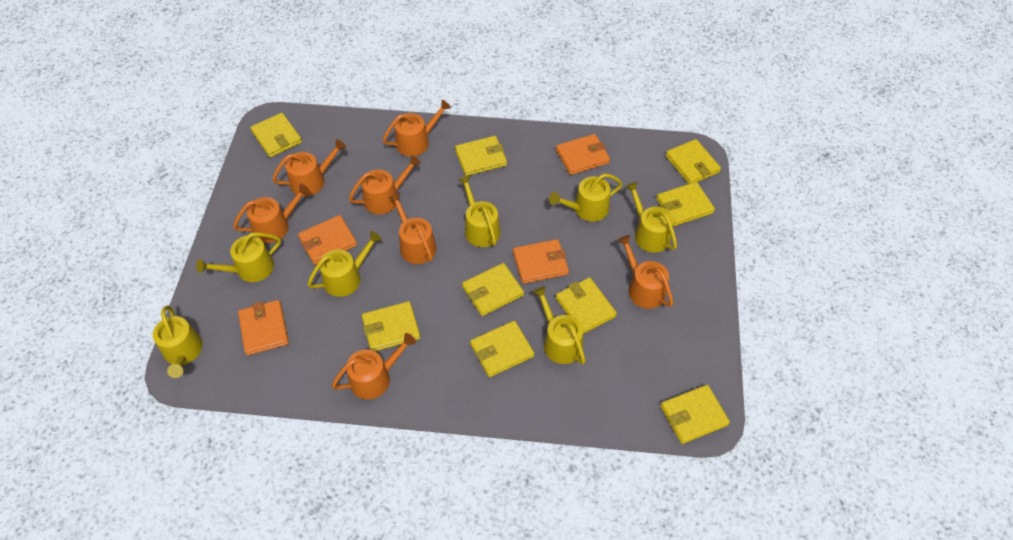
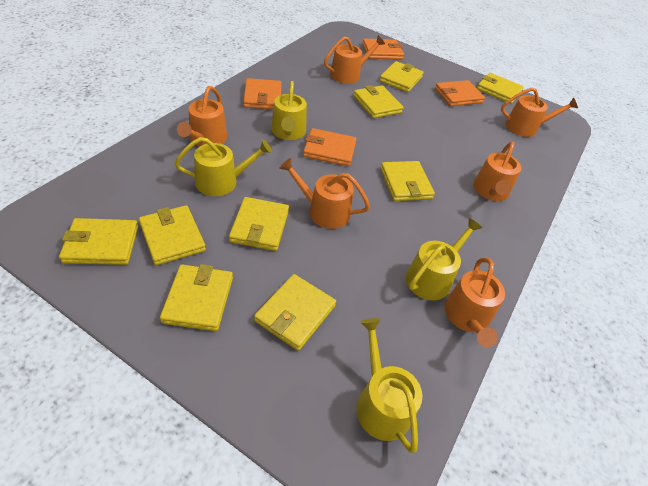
orange watering can: 7 -> 6
yellow watering can: 7 -> 4

